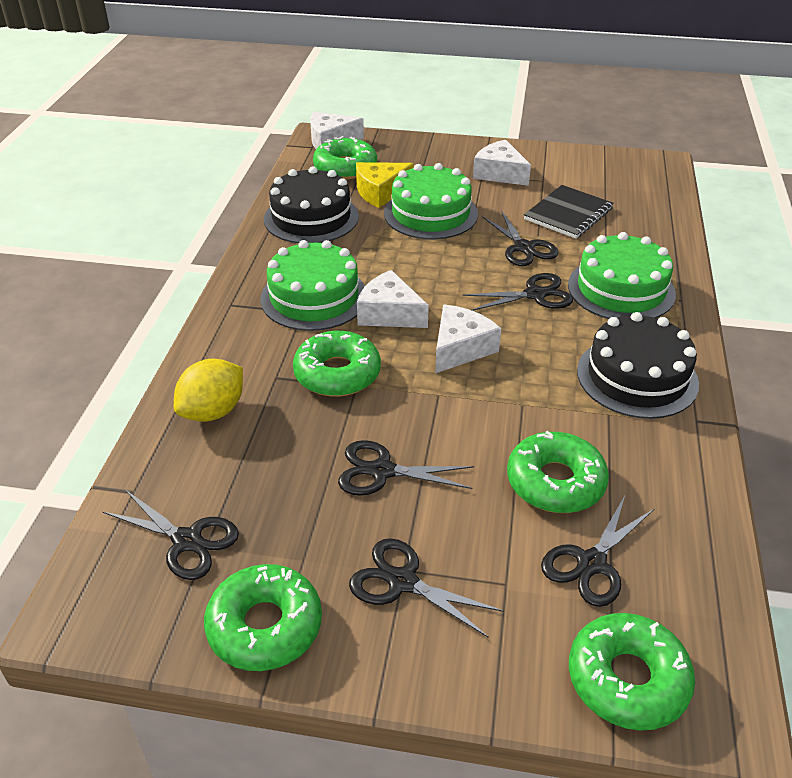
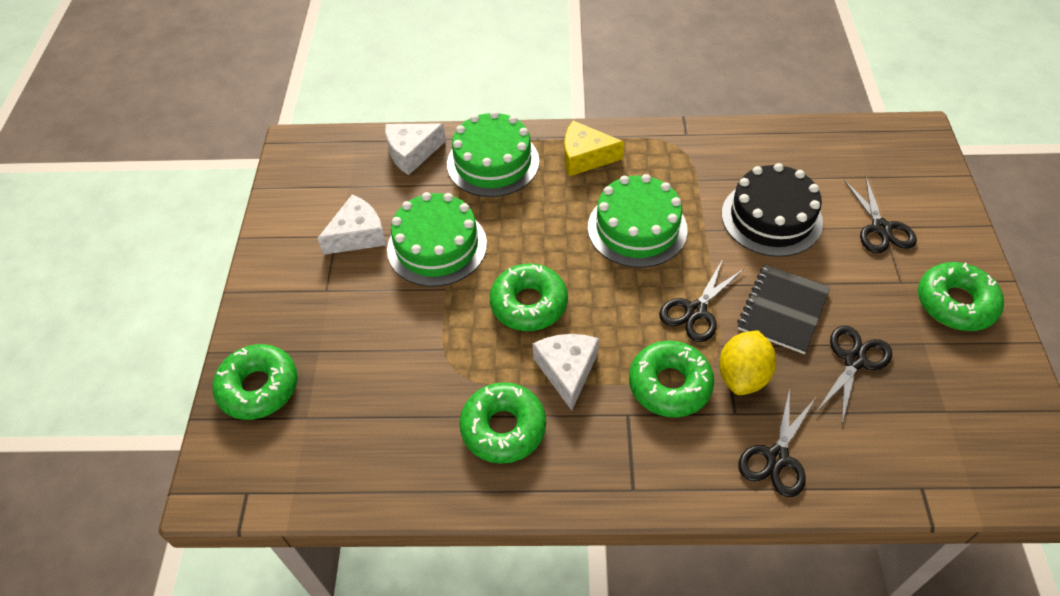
black cake: 2 -> 1
black scissors: 6 -> 4
white cheese: 4 -> 3

